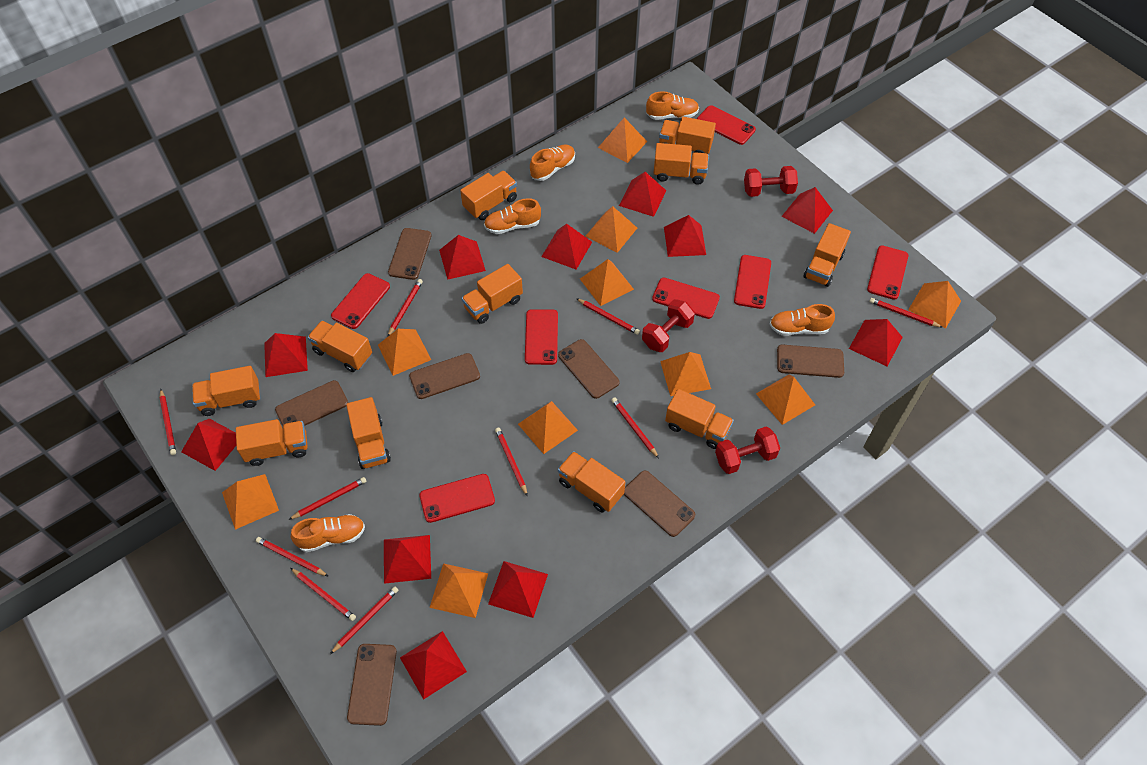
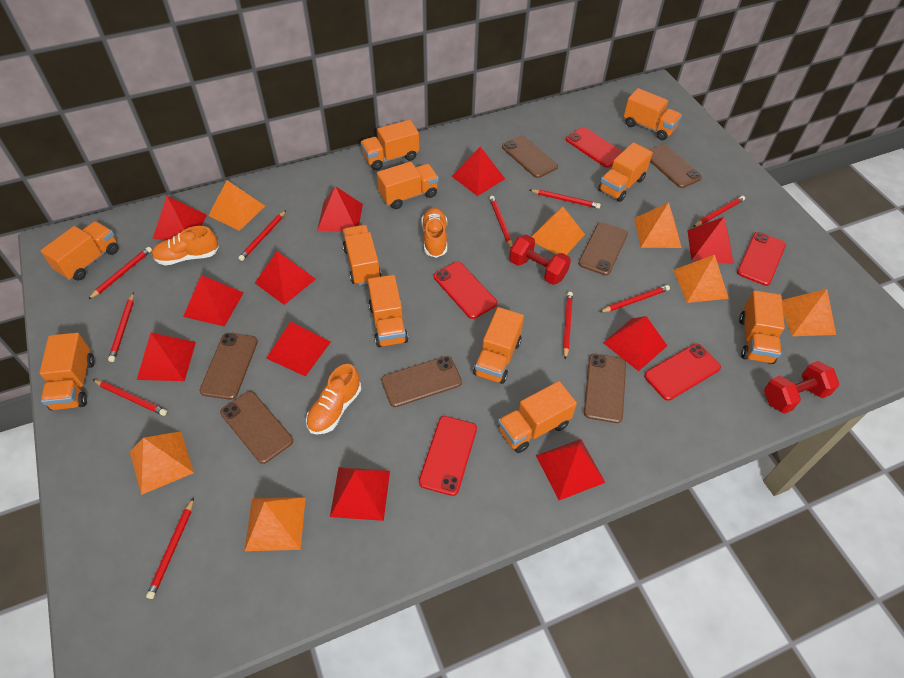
orange pyramid: 10 -> 7
orange shoe: 5 -> 3
red dumbbell: 3 -> 2
red phone: 7 -> 5

